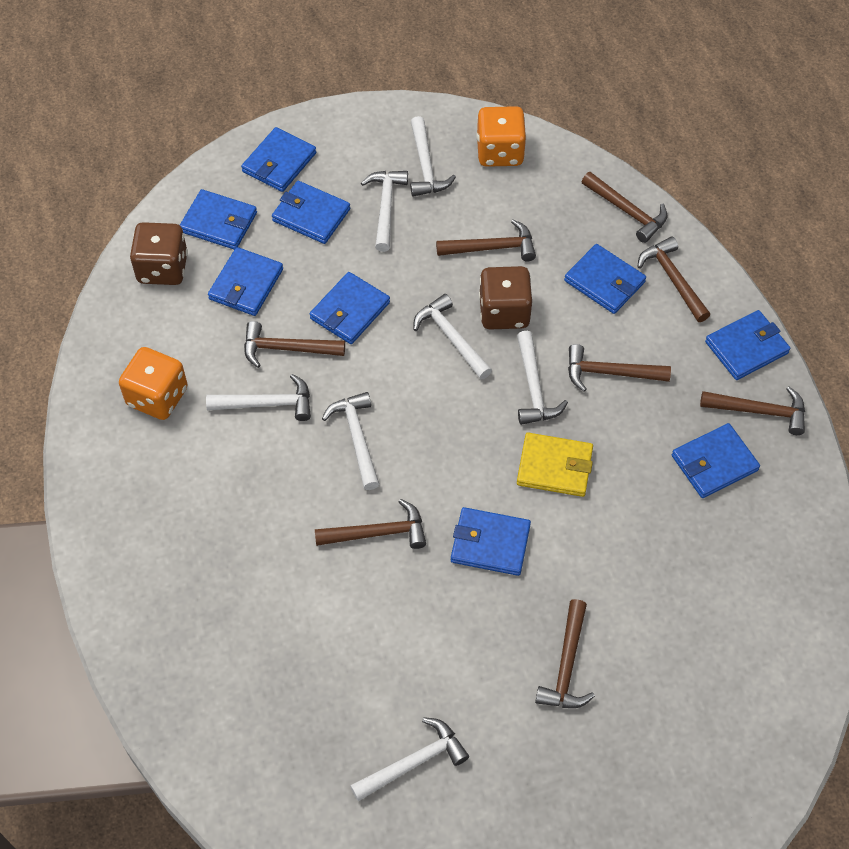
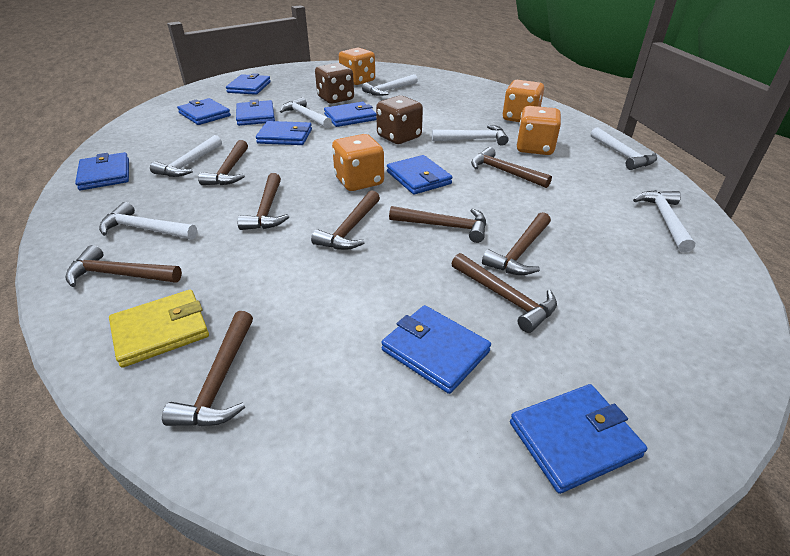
brown hammer: 8 -> 9
orange dice: 2 -> 4

